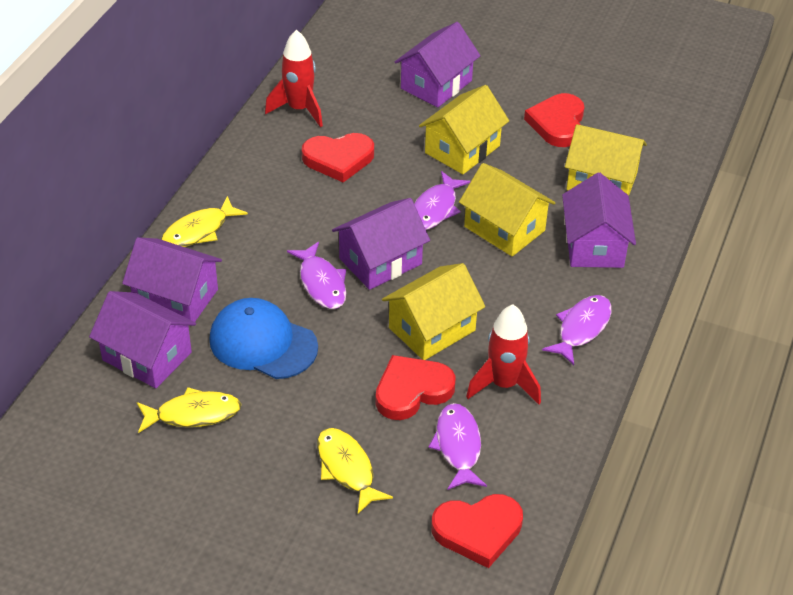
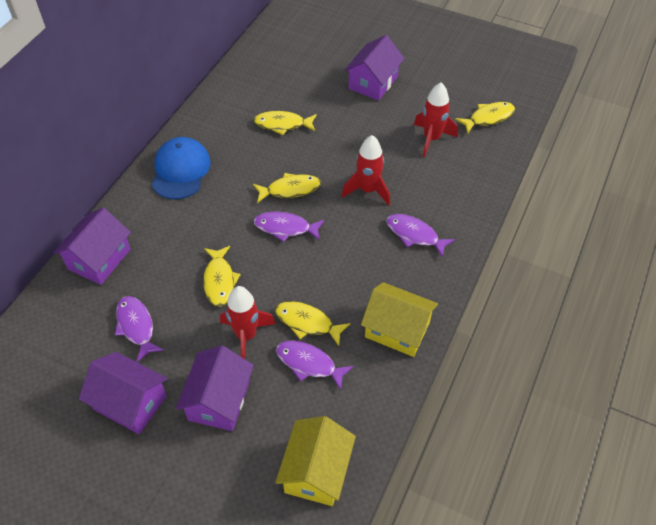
purple house: 5 -> 4
red heart: 4 -> 0
red rocket: 2 -> 3
yellow fish: 3 -> 5
yellow house: 4 -> 2

